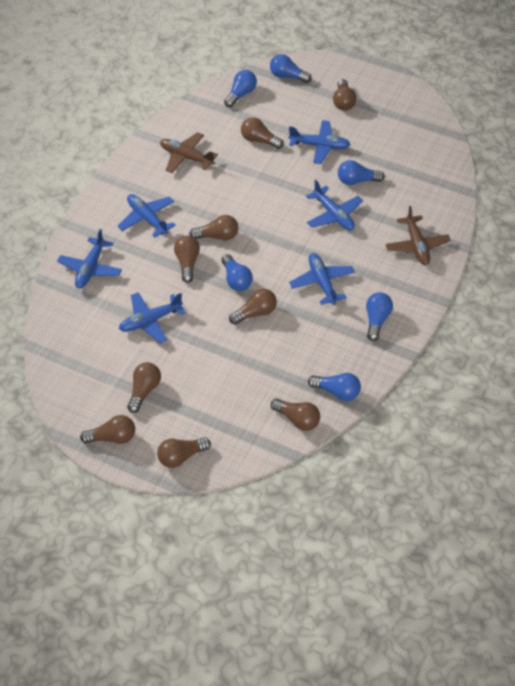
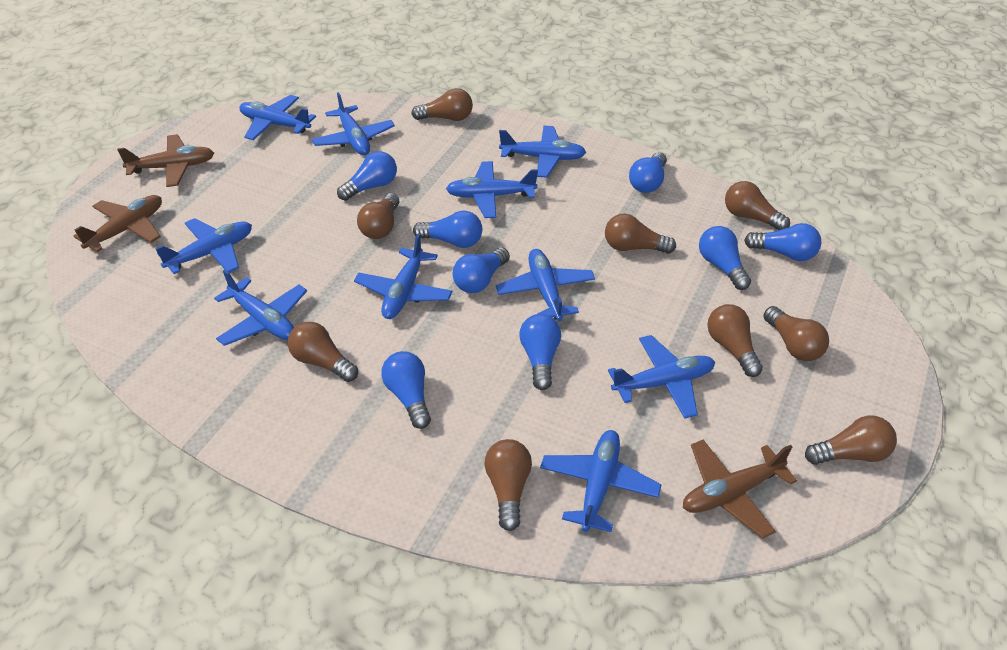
blue light bulb: 6 -> 8
blue plane: 6 -> 10
brown plane: 2 -> 3

